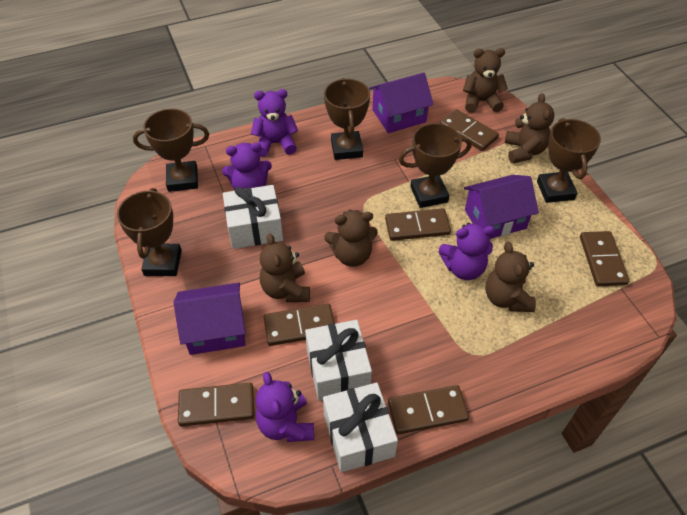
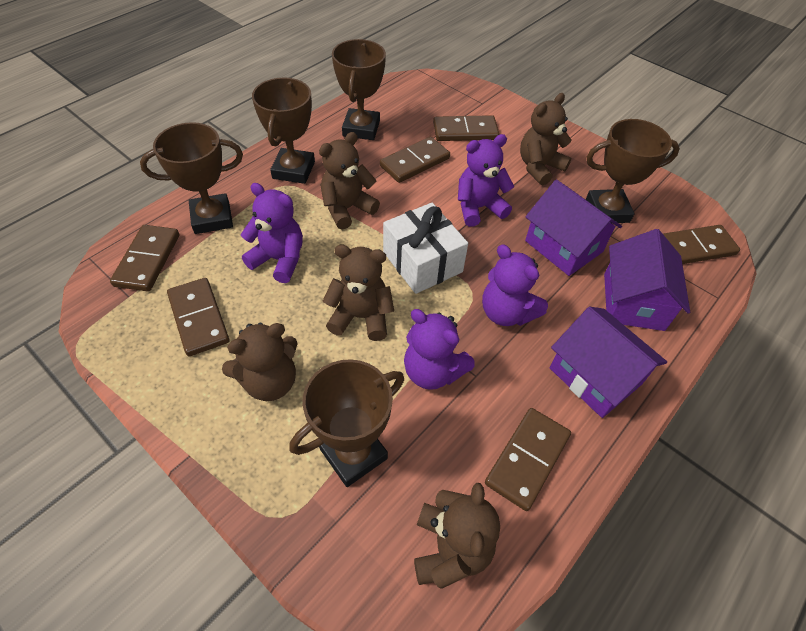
white gift: 3 -> 1

